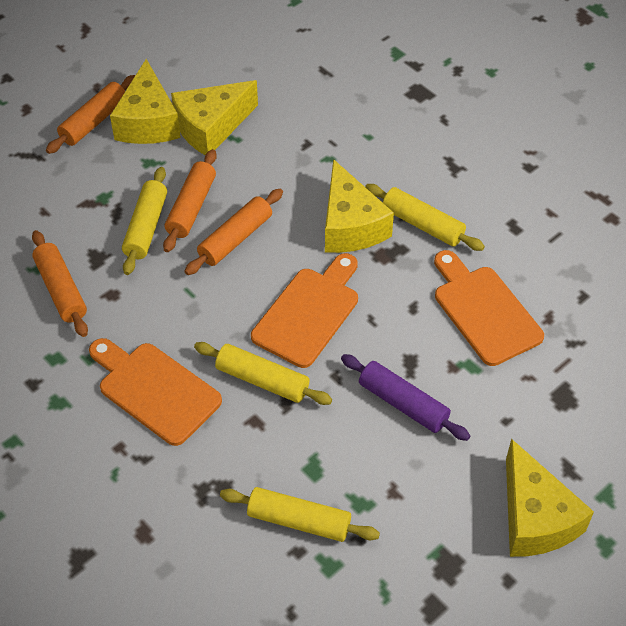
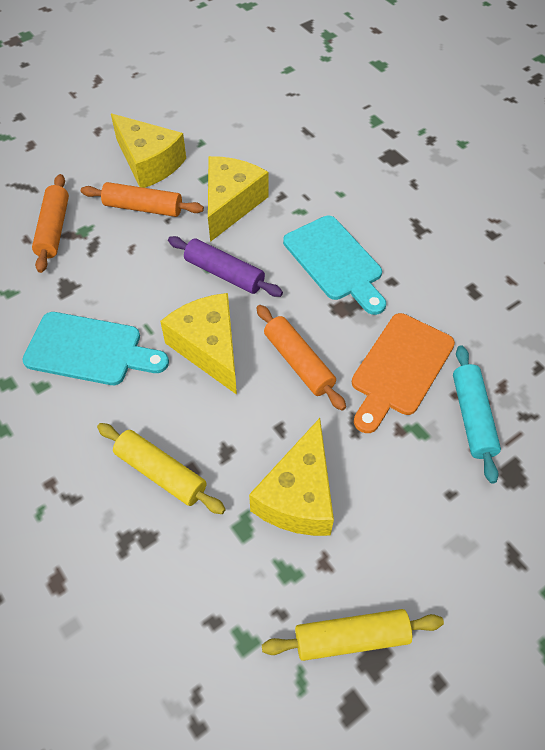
orange cutting board: 3 -> 1
orange rolling pin: 4 -> 3
turquoise cutting board: 0 -> 2
turquoise rolling pin: 0 -> 1
yellow rolling pin: 4 -> 2

